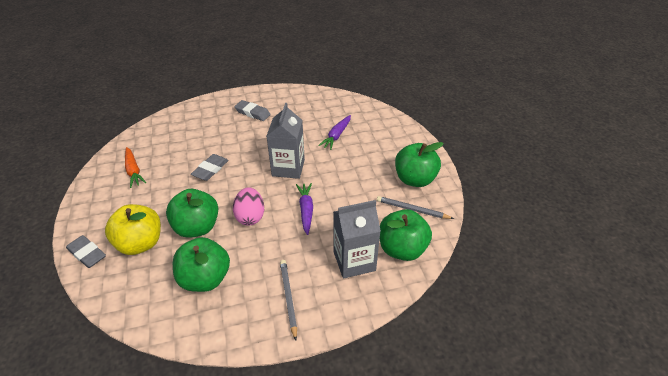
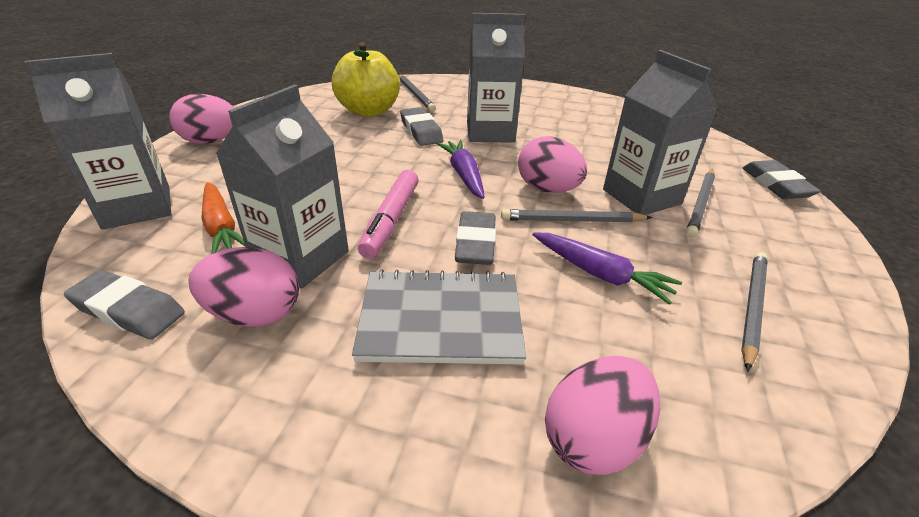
green apple: 4 -> 0
grey carton: 2 -> 4
grey eraser: 3 -> 4
grey notebook: 0 -> 1
grey pencil: 2 -> 4
pink egg: 1 -> 4
pink marker: 0 -> 1

